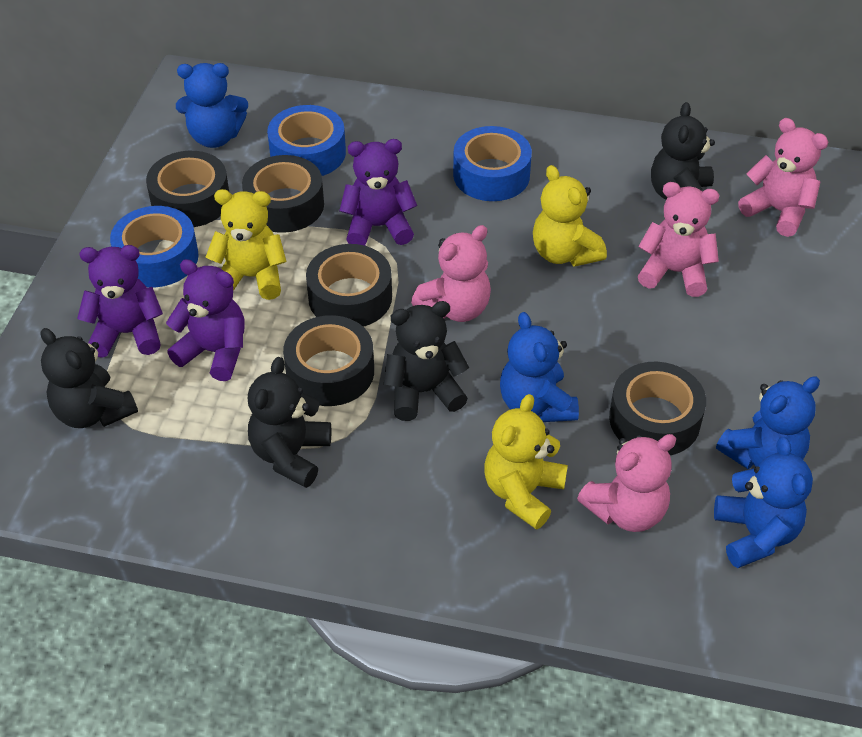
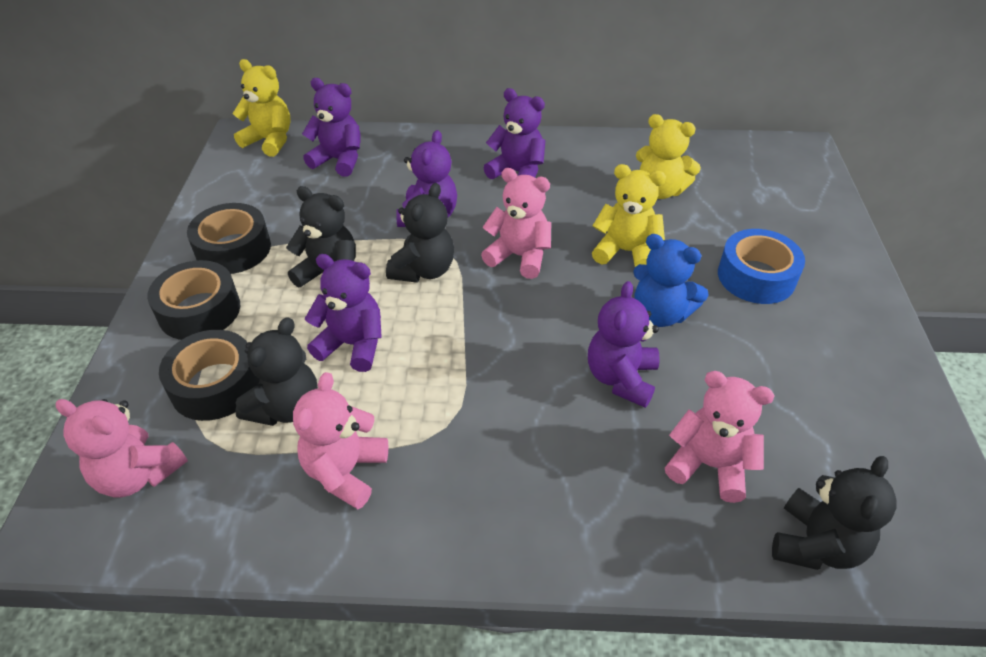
black tape: 5 -> 3
blue tape: 3 -> 1
blue teddy bear: 4 -> 1
purple teddy bear: 3 -> 5

